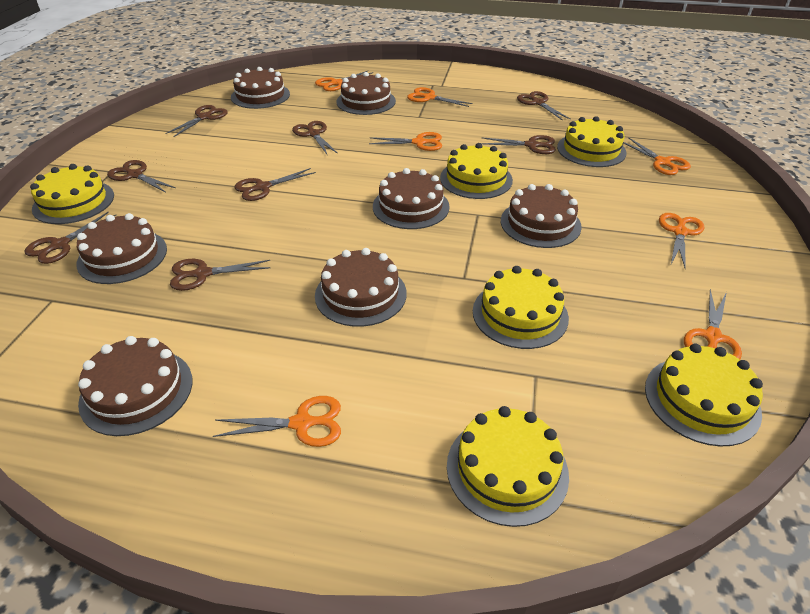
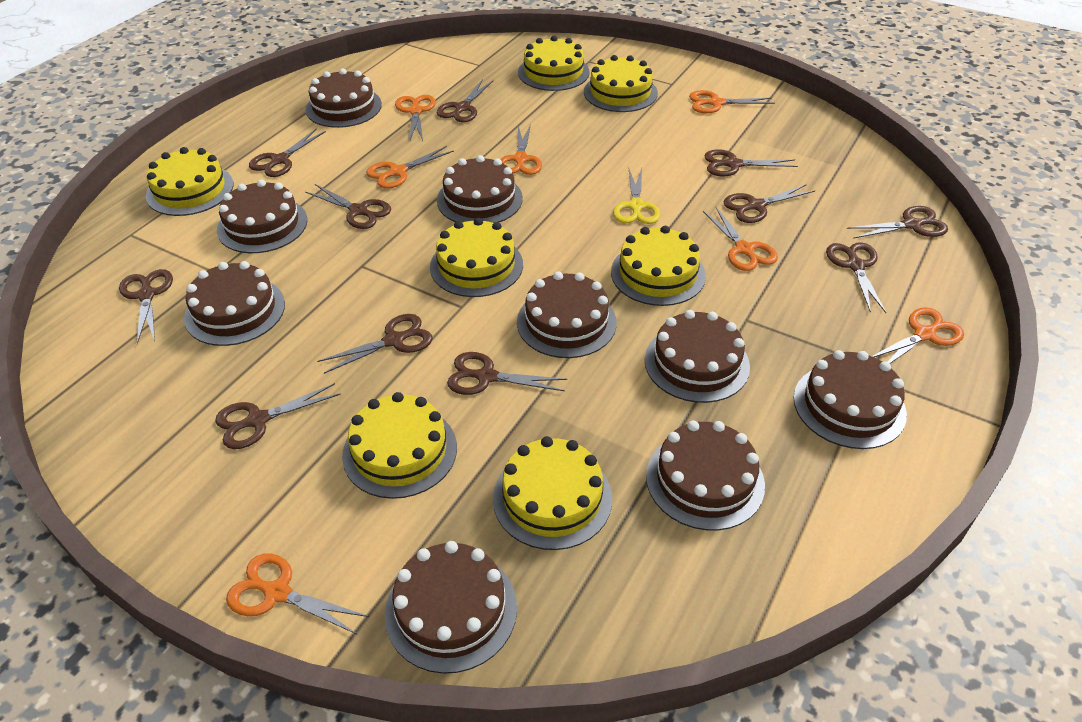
brown cake: 7 -> 9
brown scissors: 8 -> 11
yellow cake: 6 -> 7
yellow scissors: 0 -> 1

